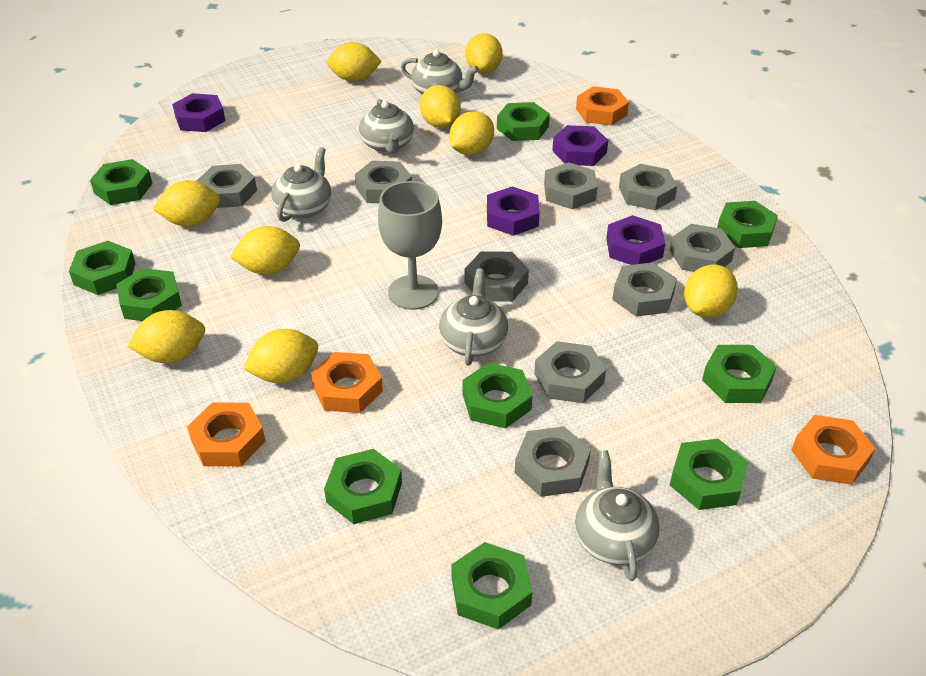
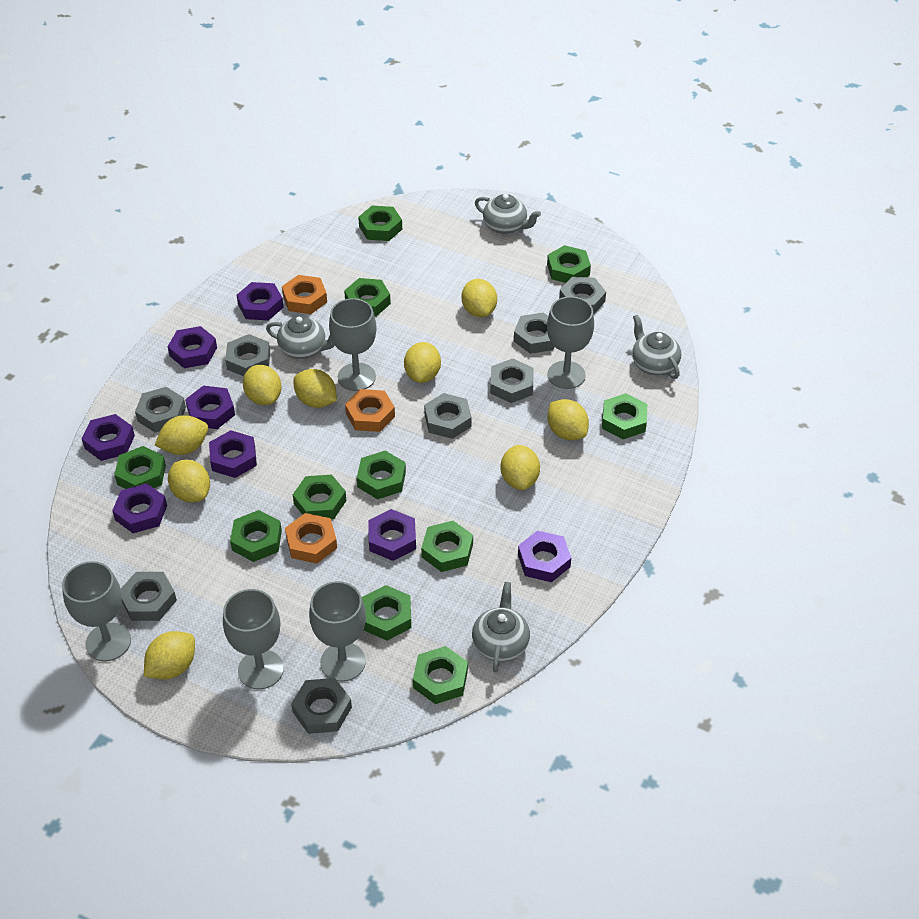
green nut: 10 -> 11
grey goblet: 1 -> 5
grey nut: 9 -> 8
grey teapot: 5 -> 4
orange nut: 4 -> 3
purple nut: 4 -> 8

